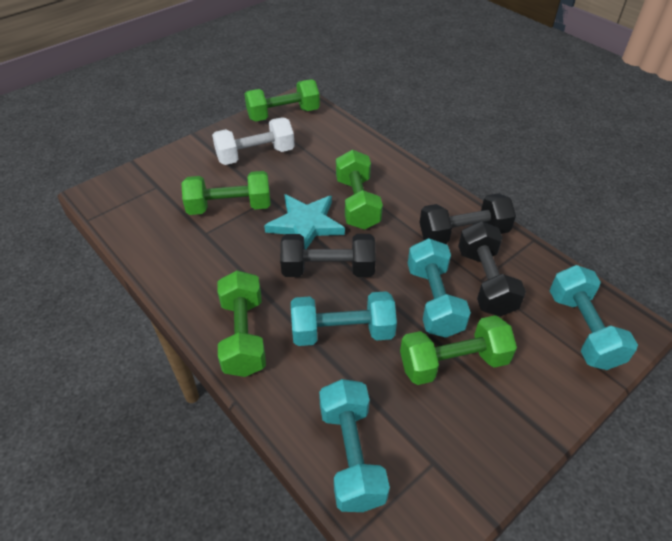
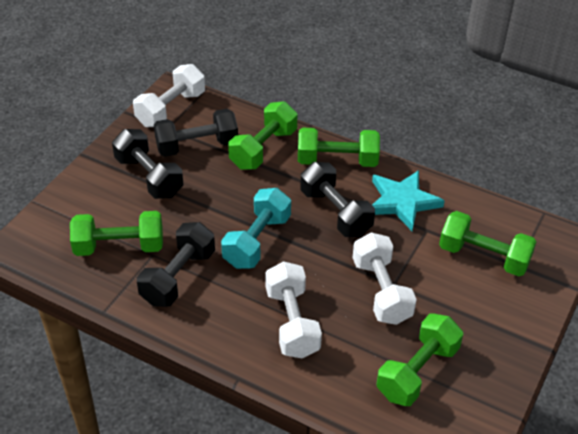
black dumbbell: 3 -> 4
turquoise dumbbell: 4 -> 1
white dumbbell: 1 -> 3

